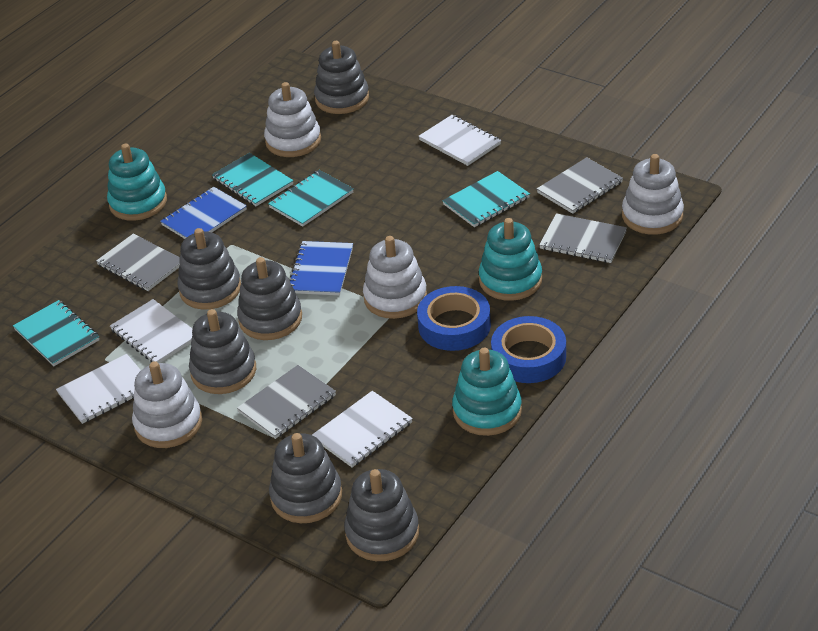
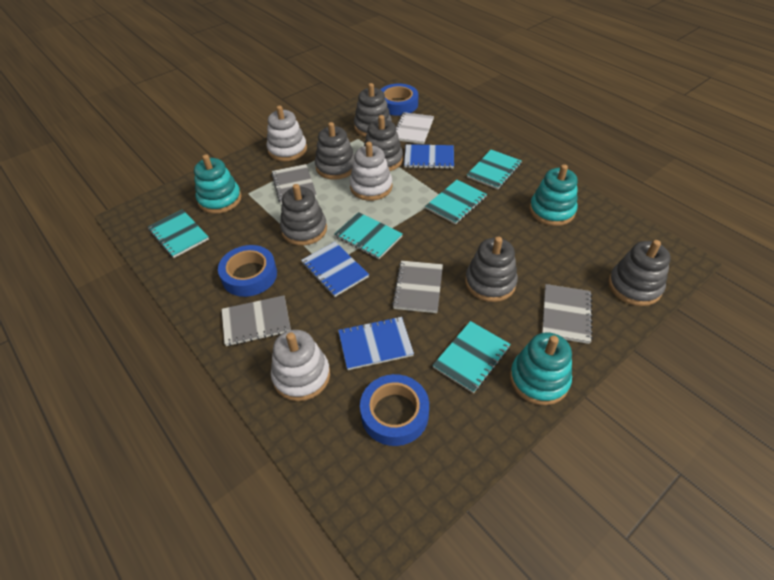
blue notebook: 2 -> 3
blue tape: 2 -> 3
turquoise notebook: 4 -> 5
white notebook: 4 -> 1
white stacking toy: 4 -> 3

